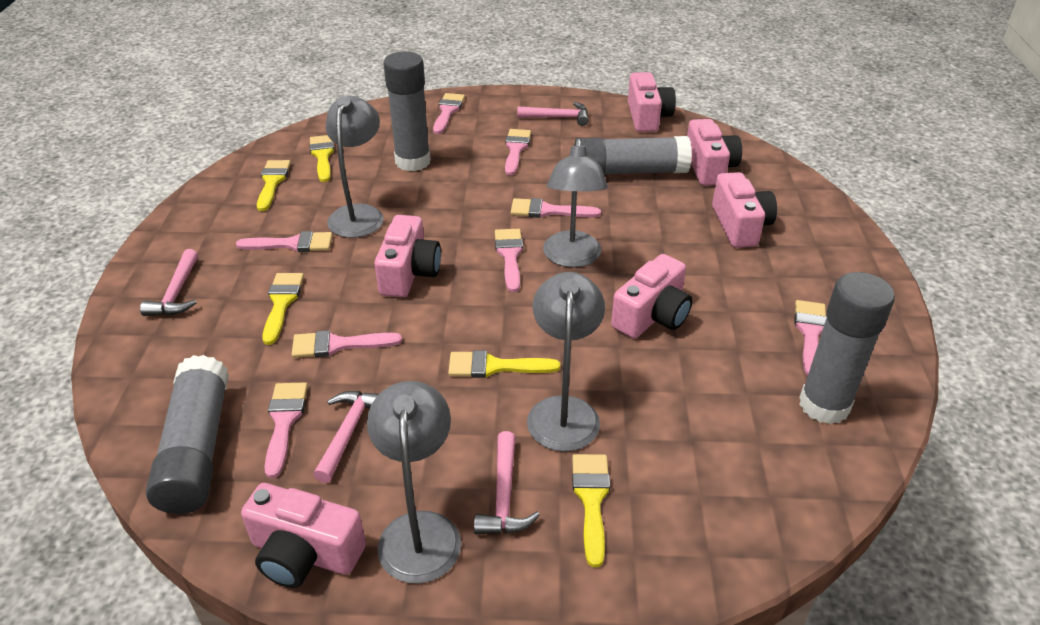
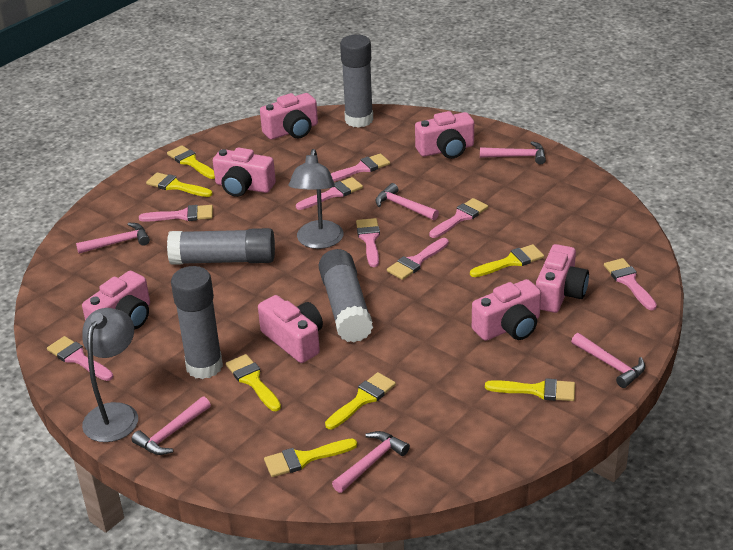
grey lamp: 4 -> 2
pink camera: 6 -> 7
pink hammer: 4 -> 6
yellow brush: 5 -> 7

